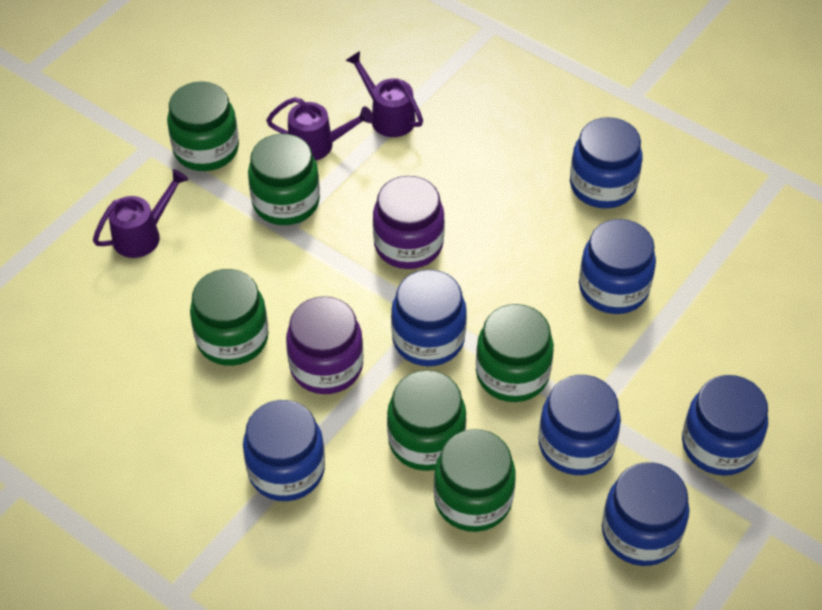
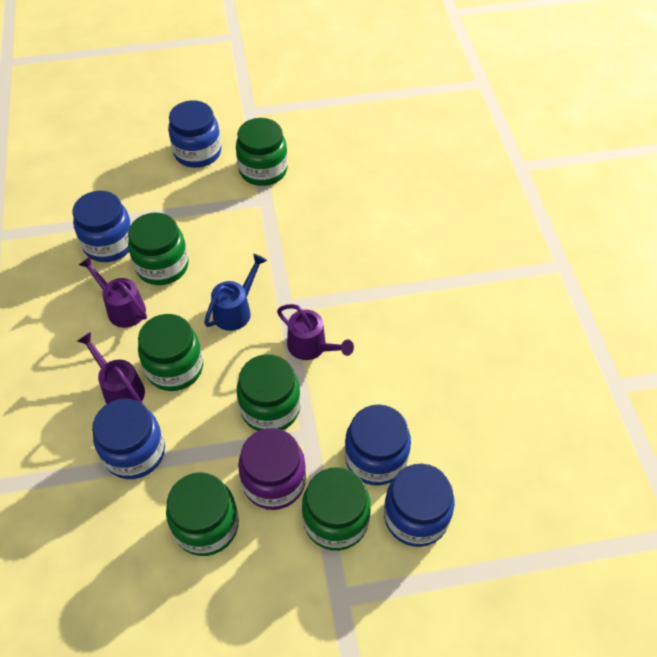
blue jar: 7 -> 5
blue watering can: 0 -> 1
purple jar: 2 -> 1

